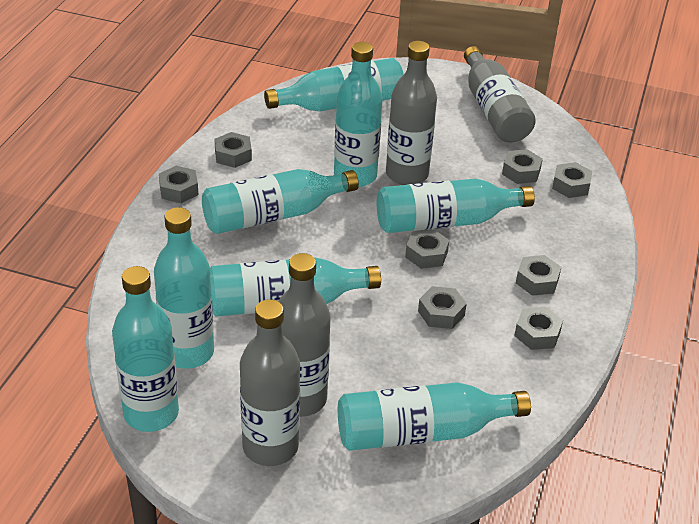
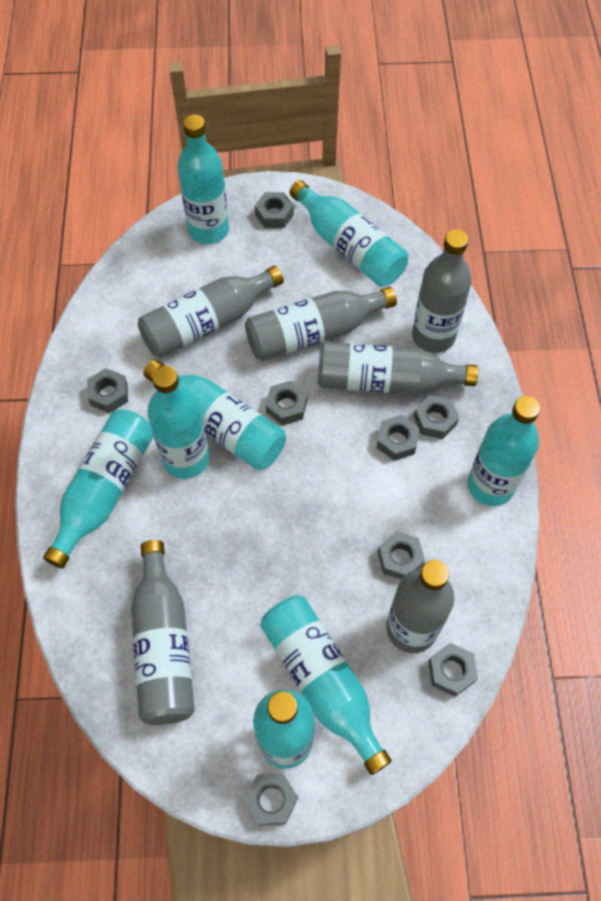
grey bottle: 4 -> 6

